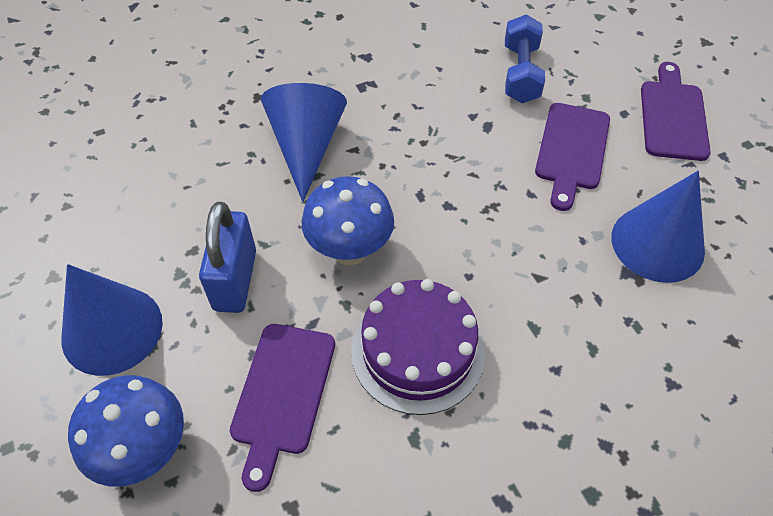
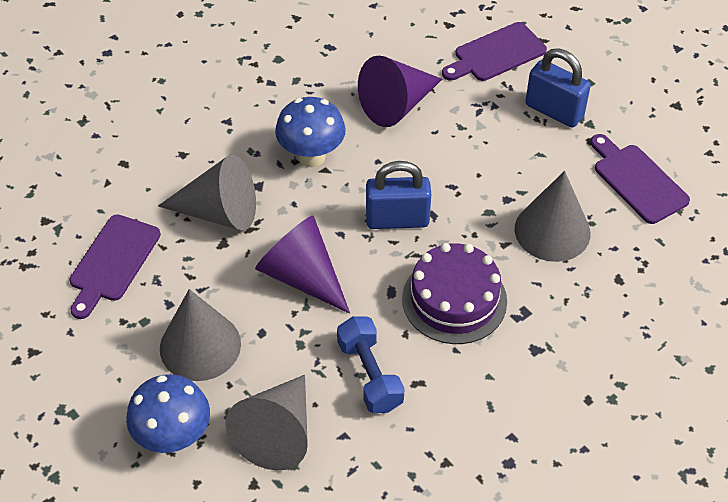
blue cone: 3 -> 0
blue padlock: 1 -> 2
grey cone: 0 -> 4
purple cone: 0 -> 2

